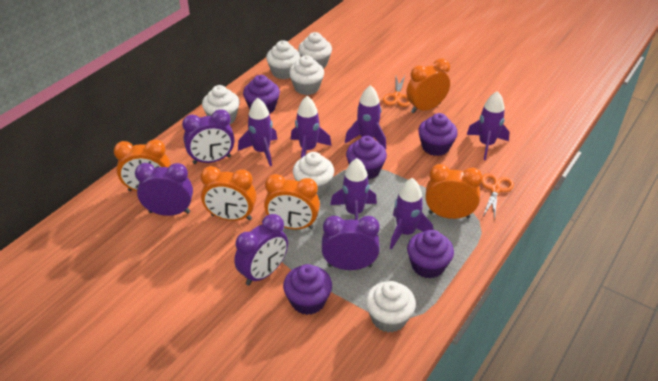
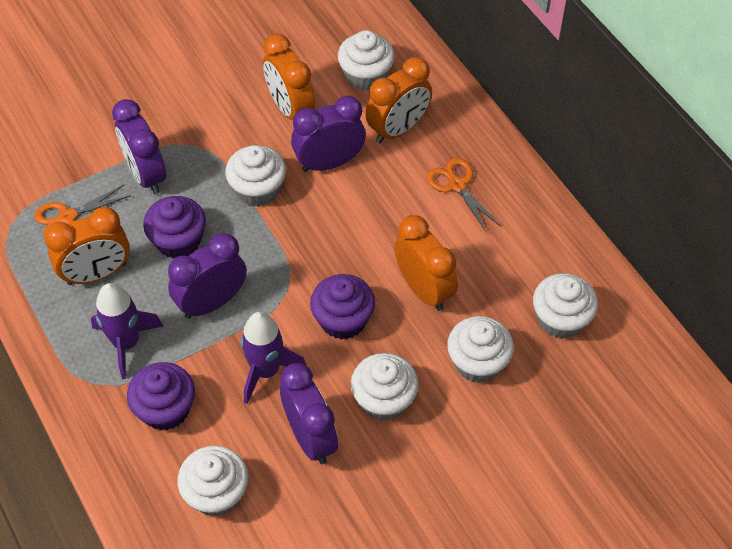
orange clock: 5 -> 4
purple cupcake: 5 -> 3
purple rocket: 6 -> 2

